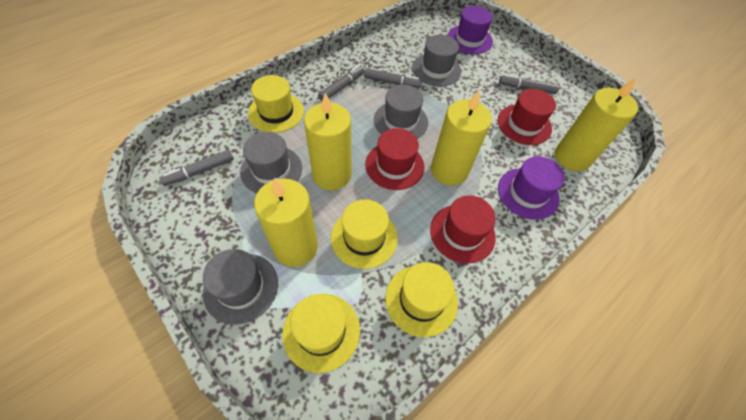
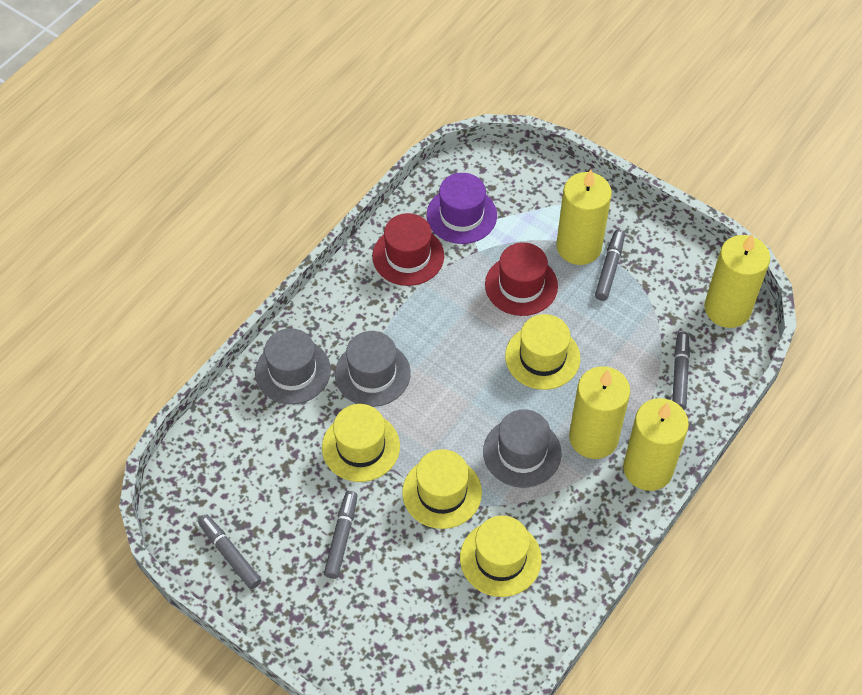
grey hat: 4 -> 3
purple hat: 2 -> 1
red hat: 3 -> 2

